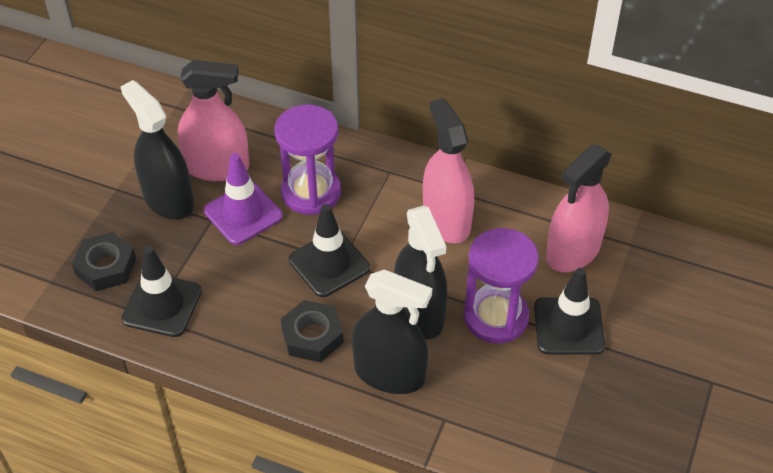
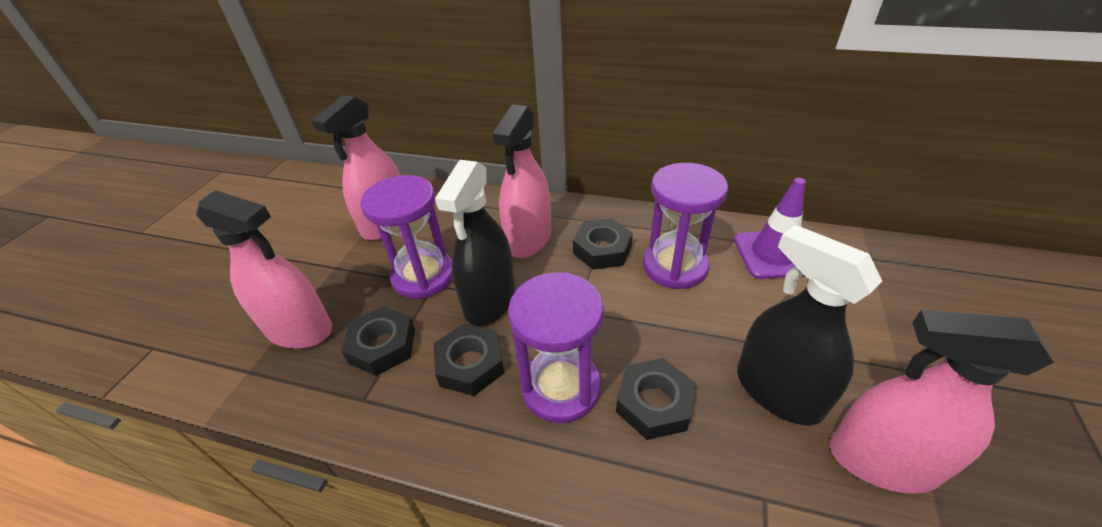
black nut: 2 -> 4
black spray bottle: 3 -> 2
black traffic cone: 3 -> 0
pink spray bottle: 3 -> 4
purple hourglass: 2 -> 3

